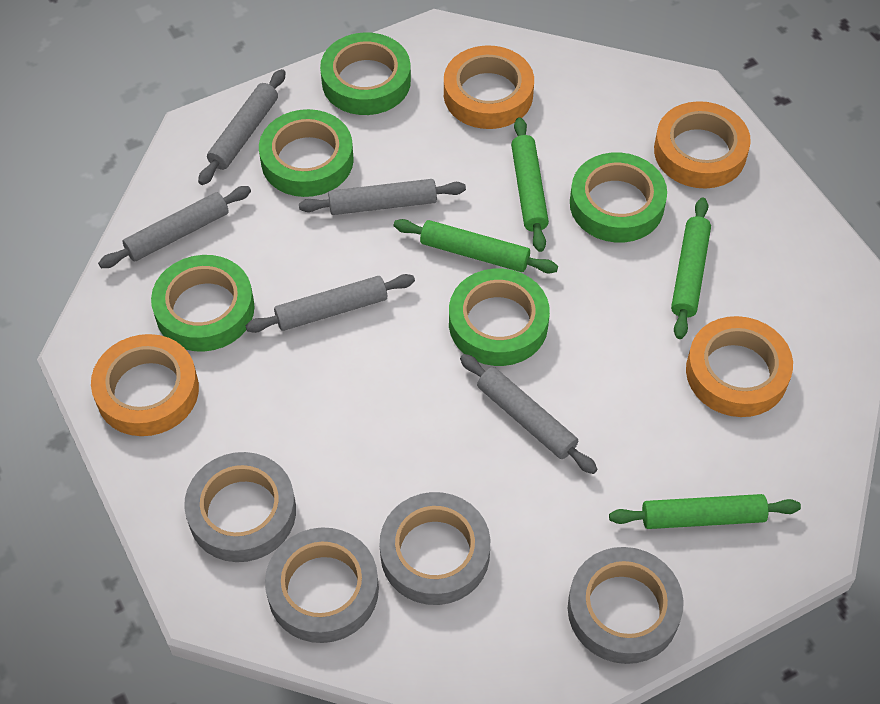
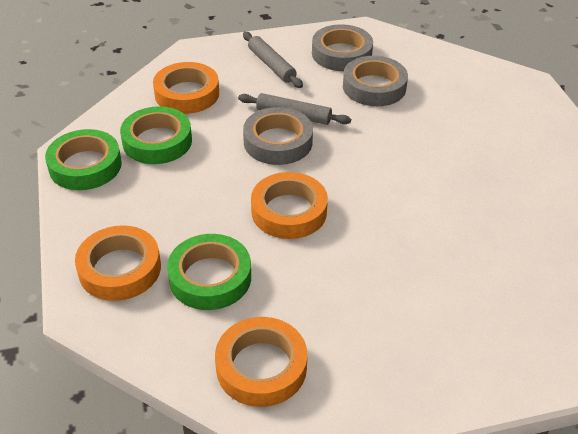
green rolling pin: 4 -> 0
green tape: 5 -> 3
grey rolling pin: 5 -> 2
grey tape: 4 -> 3

